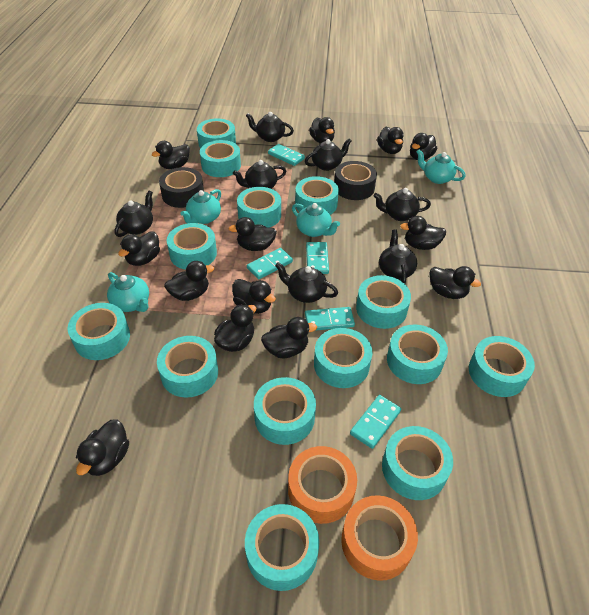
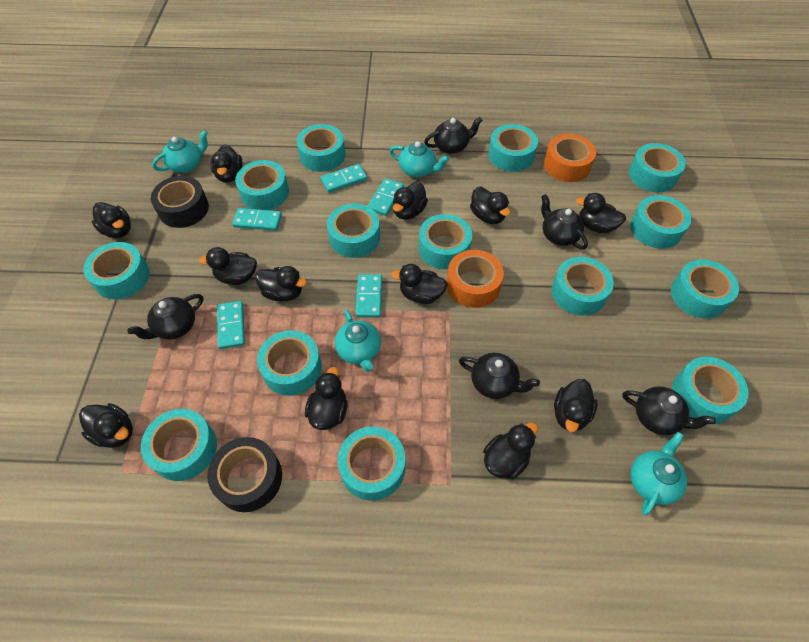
black duck: 13 -> 12
black teapot: 7 -> 5

